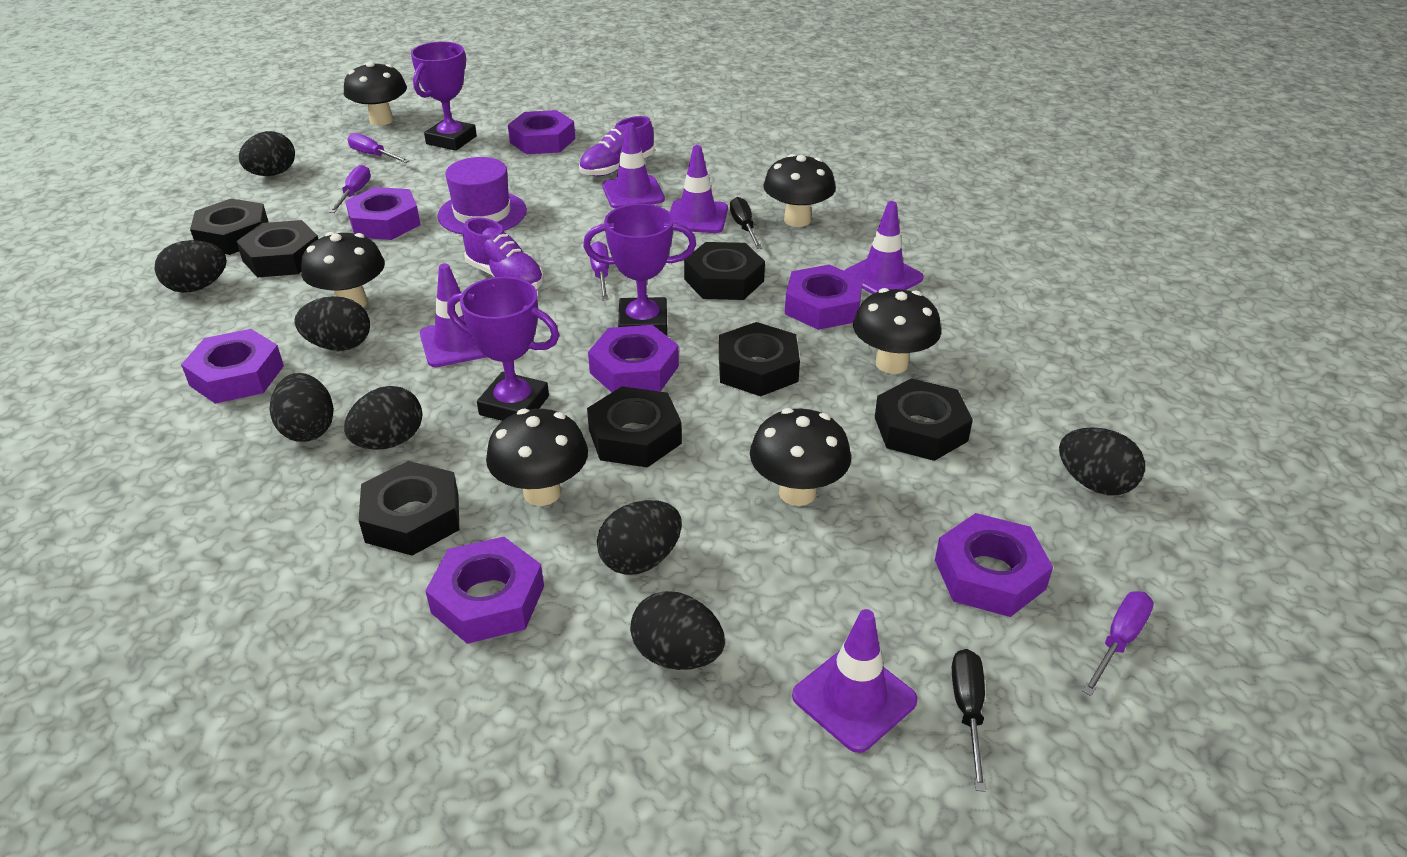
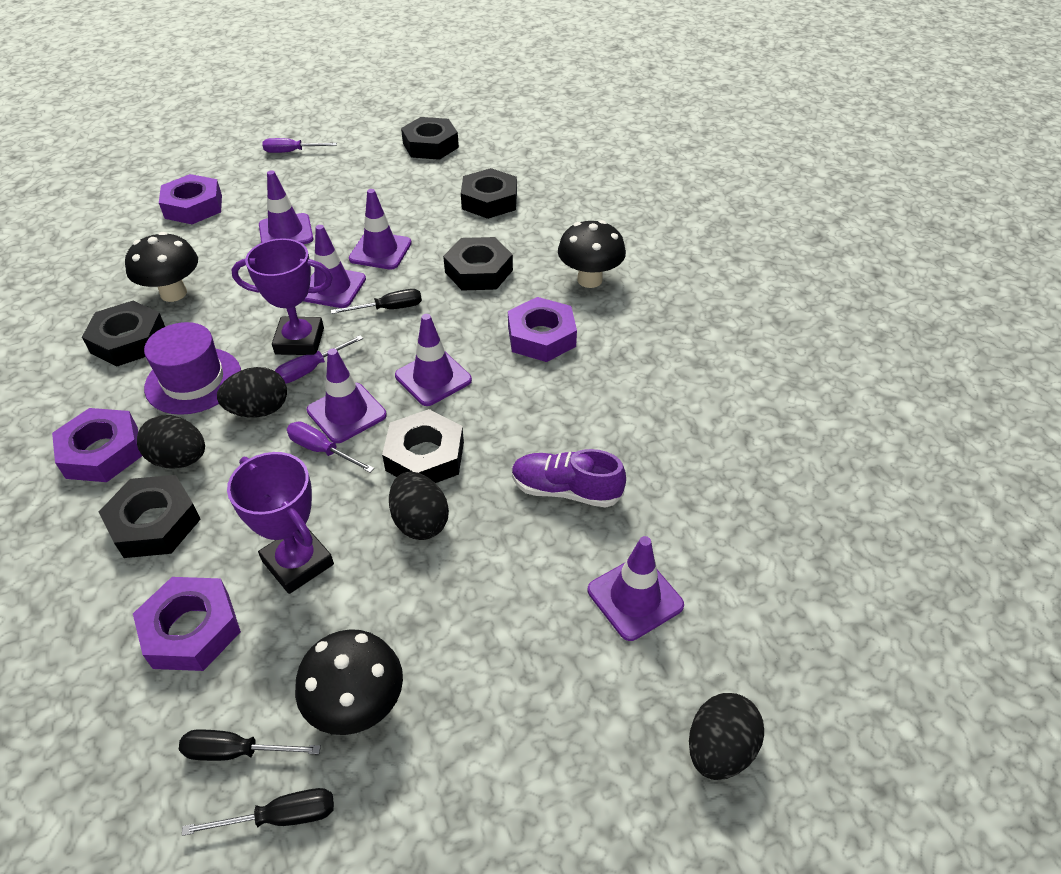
black egg: 8 -> 4
black mushroom: 6 -> 3
black nut: 7 -> 6
black screwdriver: 2 -> 3
purple nut: 7 -> 4
purple screwdriver: 4 -> 3
purple shoe: 2 -> 1
purple traffic cone: 5 -> 6
purple trophy: 3 -> 2

